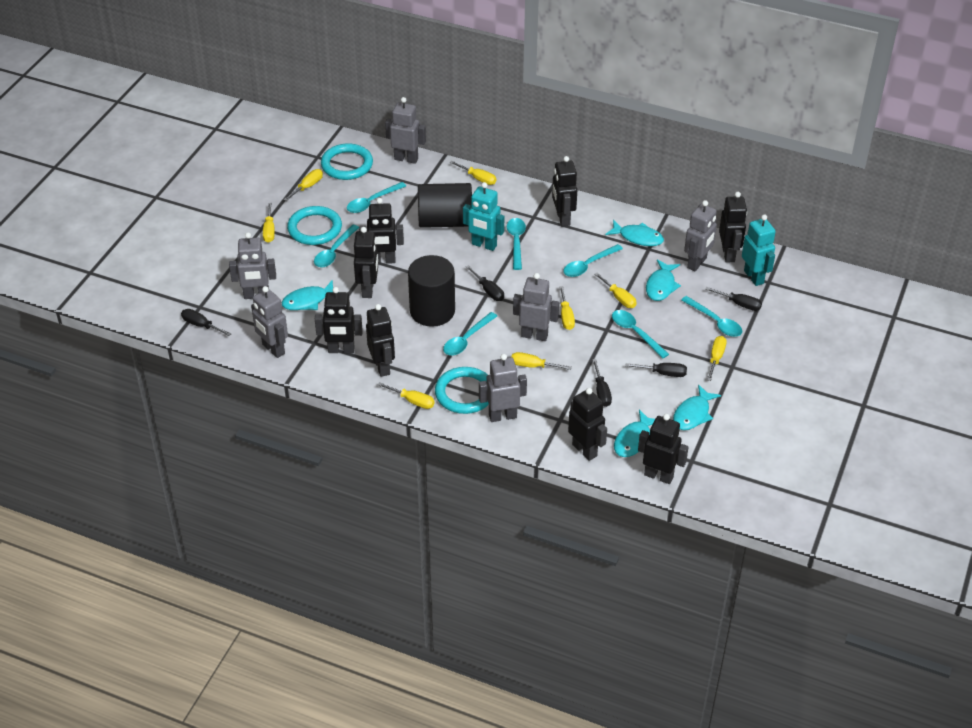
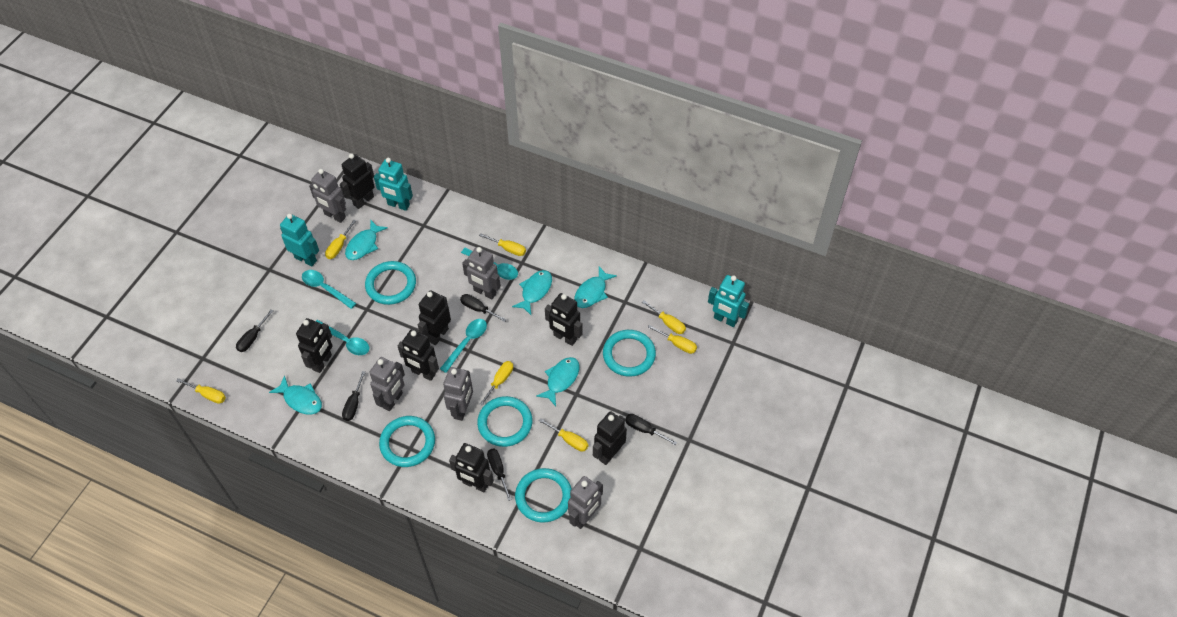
black cylinder: 2 -> 0
black robot: 8 -> 7
grey robot: 6 -> 5
turquoise ring: 3 -> 5
turquoise robot: 2 -> 3
turquoise spoon: 7 -> 4
yellow screwdriver: 8 -> 7

